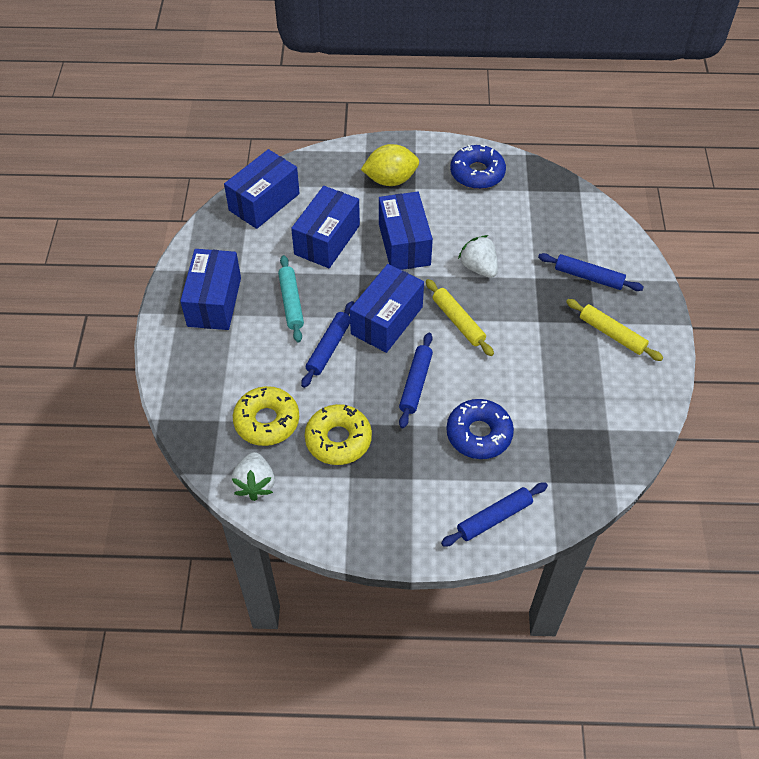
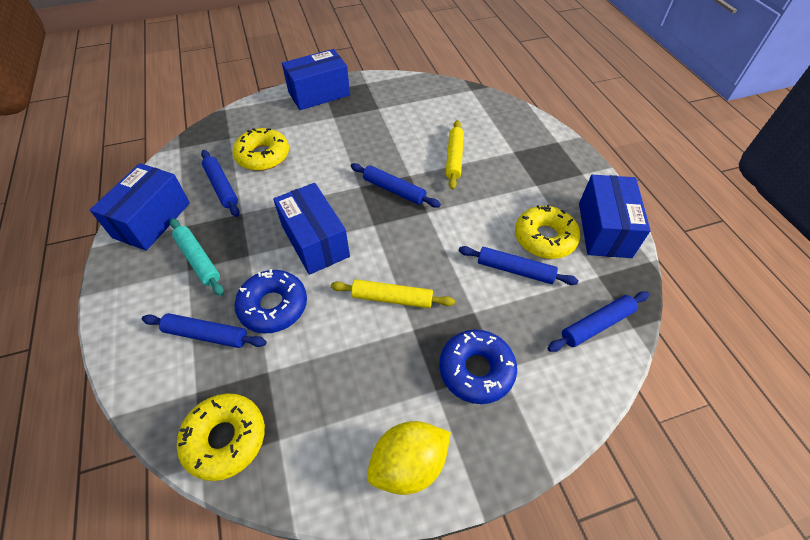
blue box: 5 -> 4
blue rolling pin: 4 -> 5
white strawberry: 2 -> 0
yellow donut: 2 -> 3

